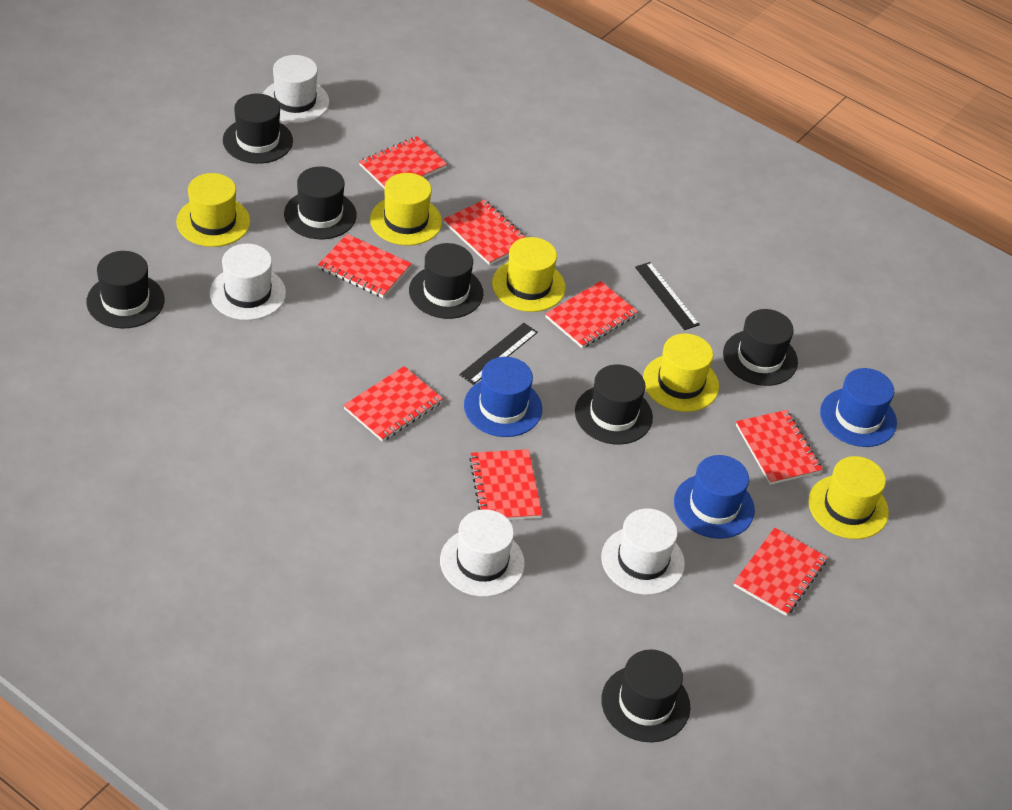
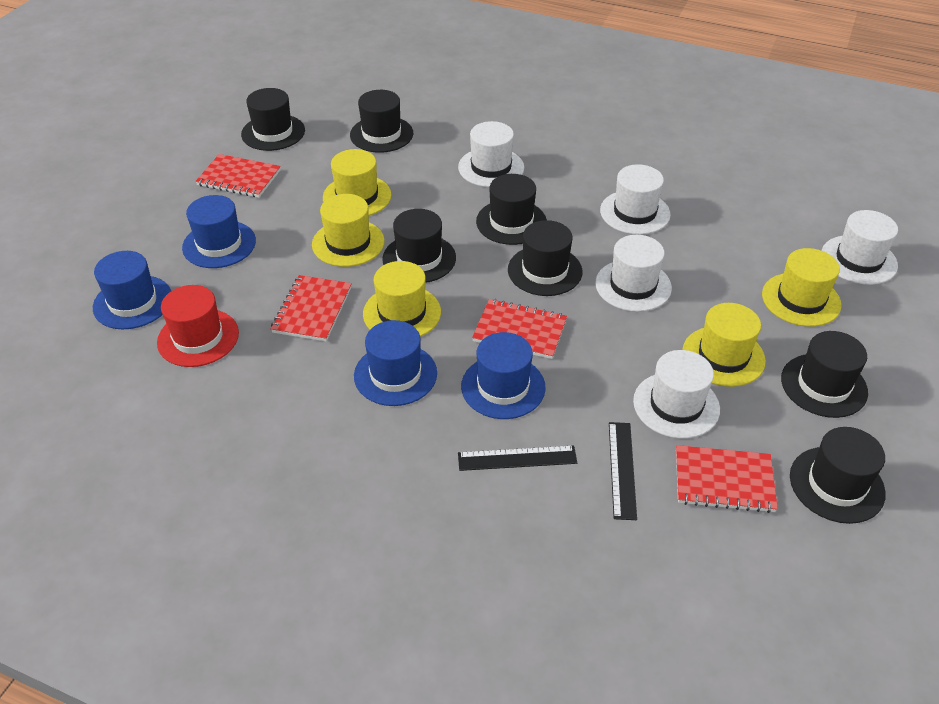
blue hat: 3 -> 4
red hat: 0 -> 1
red notebook: 8 -> 4
white hat: 4 -> 5

